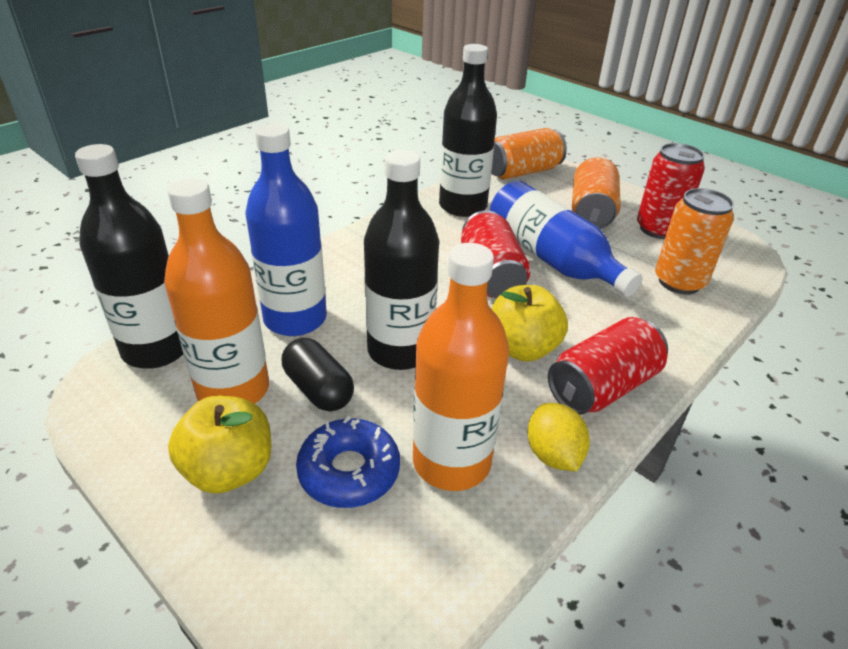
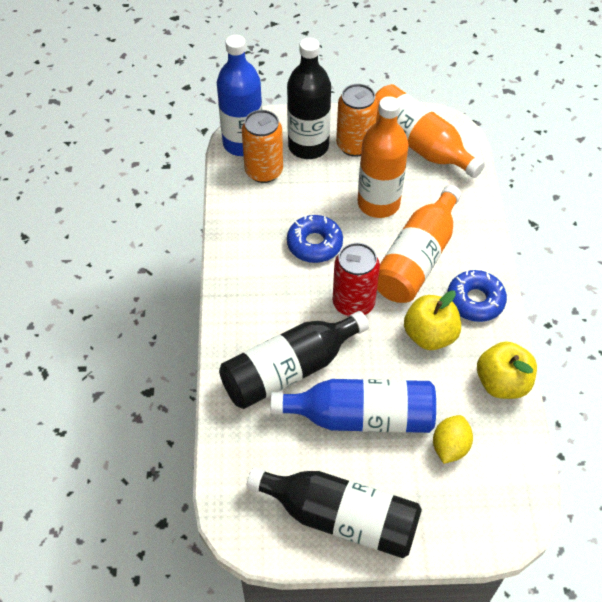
black capsule: 1 -> 0
blue donut: 1 -> 2
orange bottle: 2 -> 3
orange can: 3 -> 2
red can: 3 -> 1

